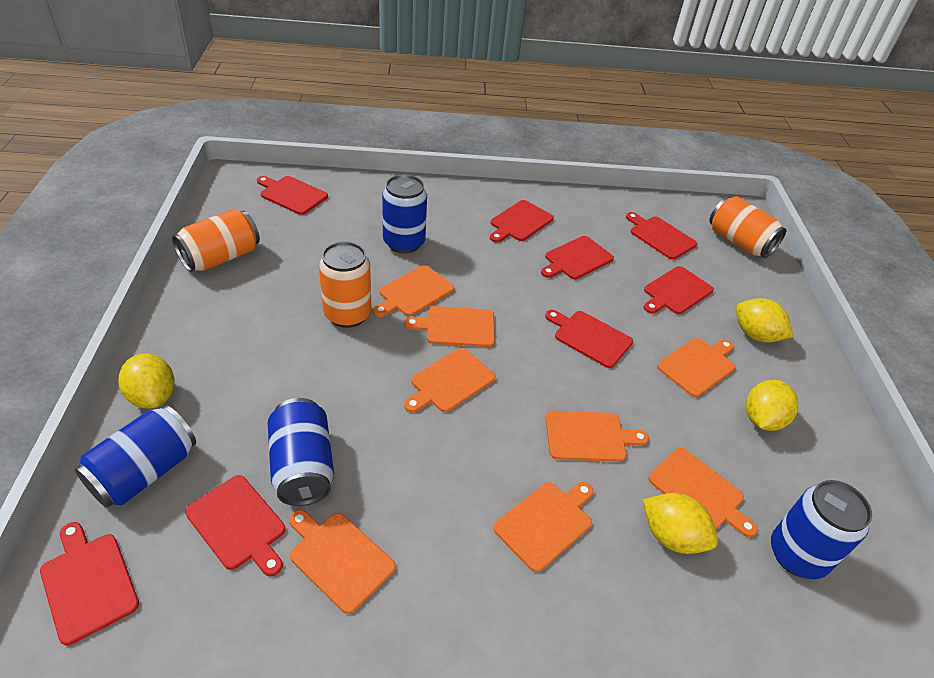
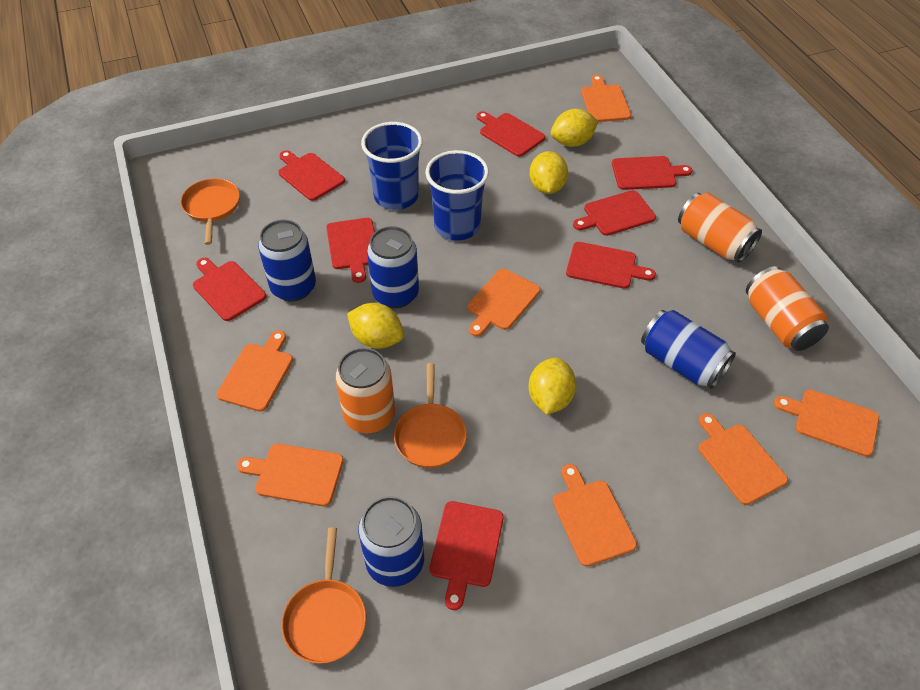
blue cup: 0 -> 2
orange cutting board: 8 -> 7
orange pan: 0 -> 3

